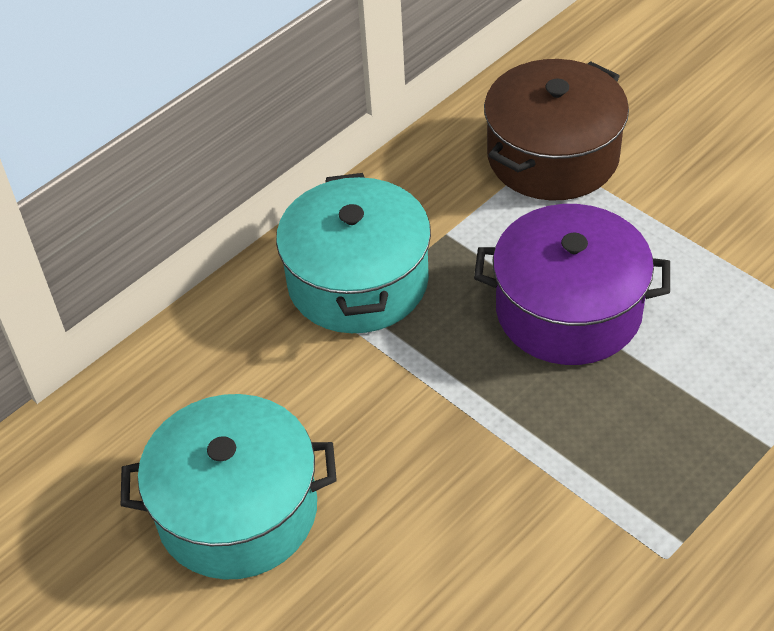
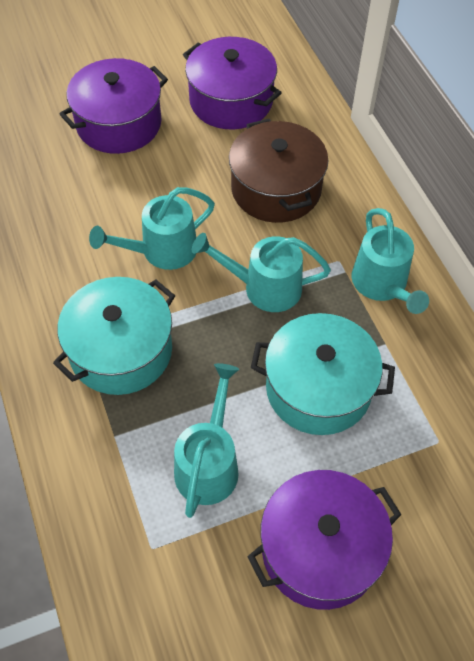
purple pot: 1 -> 3
turquoise watering can: 0 -> 4

